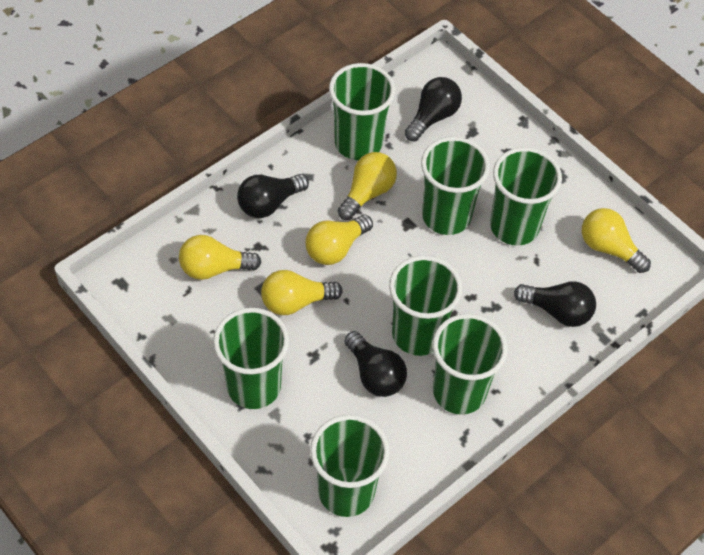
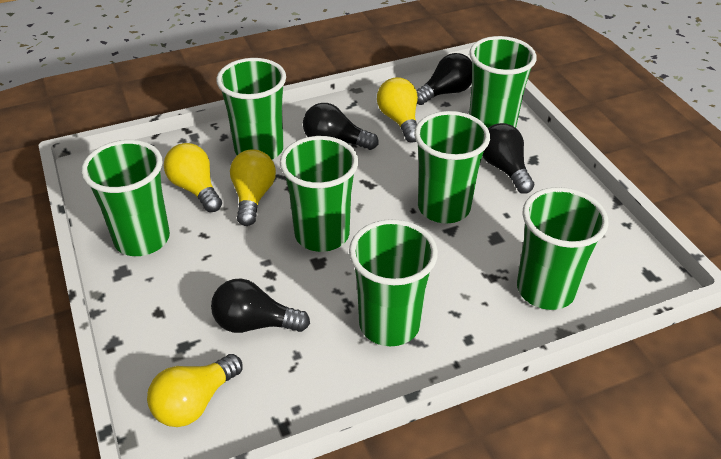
yellow light bulb: 5 -> 4

